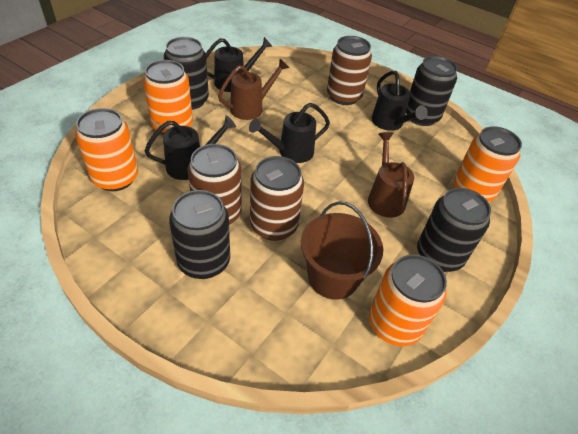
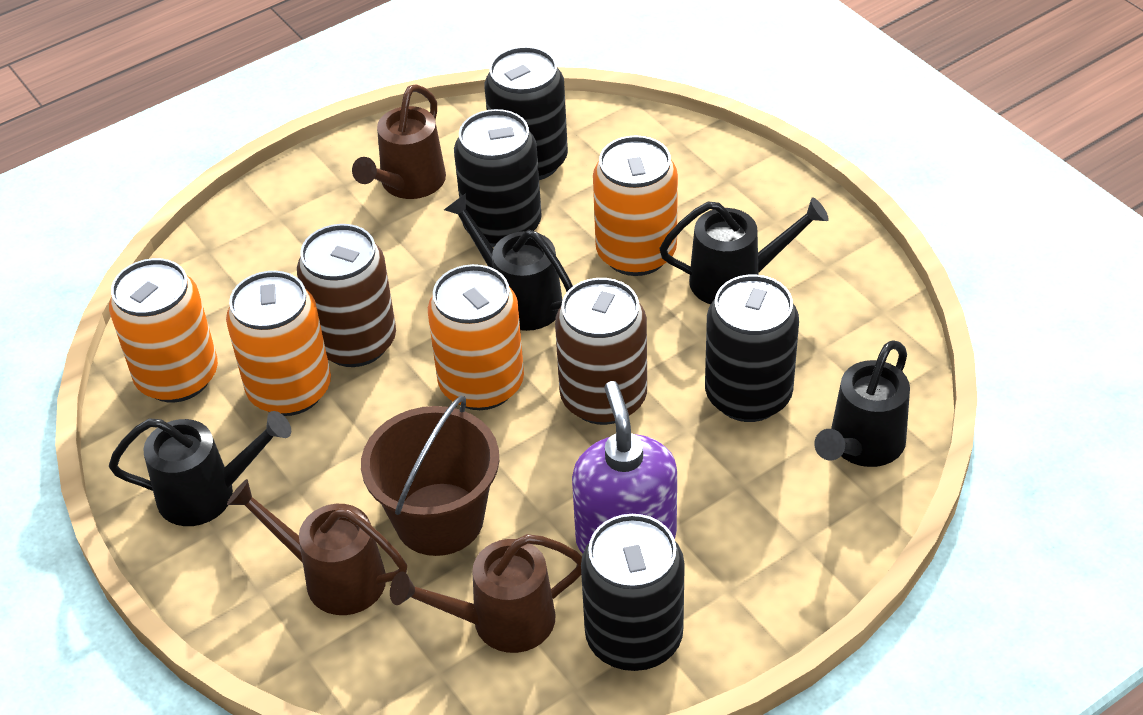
brown can: 3 -> 2
brown watering can: 2 -> 3
purple soap dispenser: 0 -> 1

